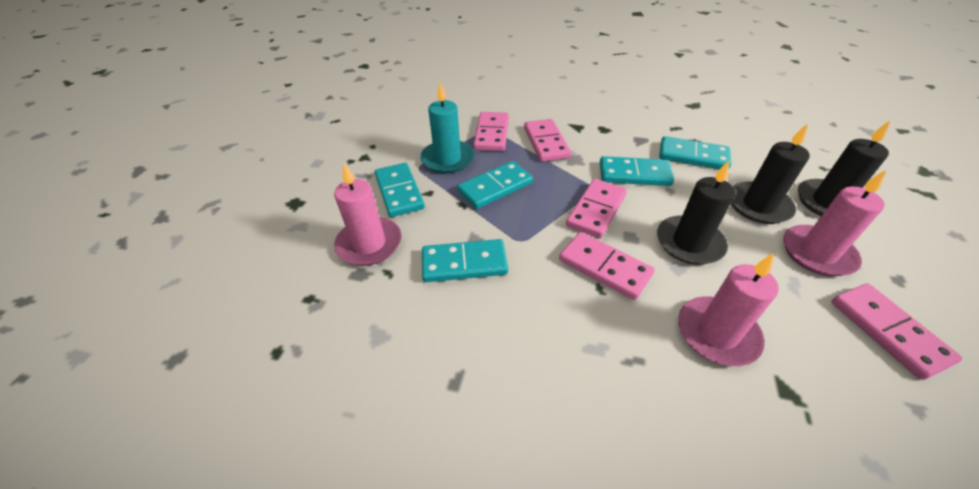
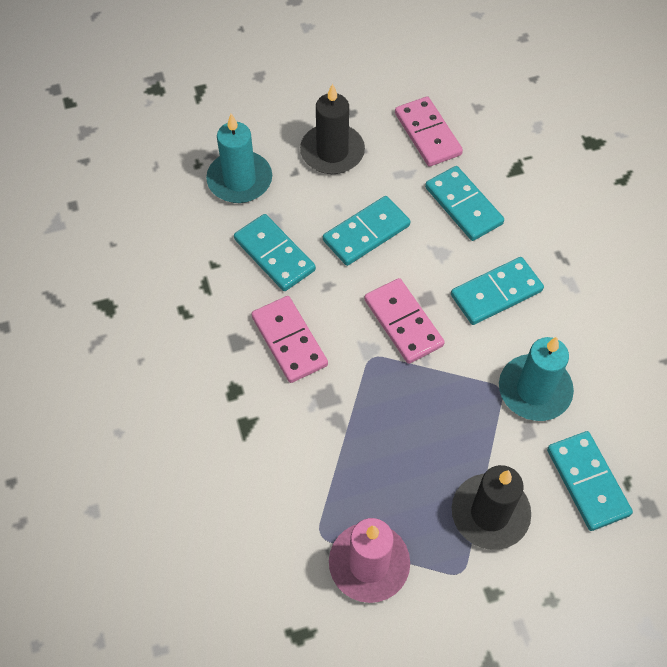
black candle: 3 -> 2
pink candle: 3 -> 1
pink domino: 5 -> 3
turquoise candle: 1 -> 2

